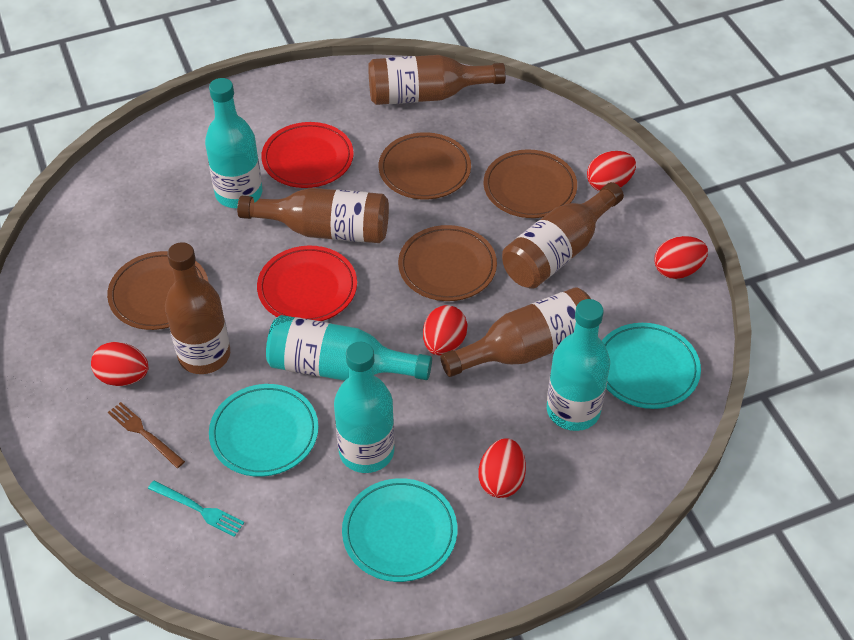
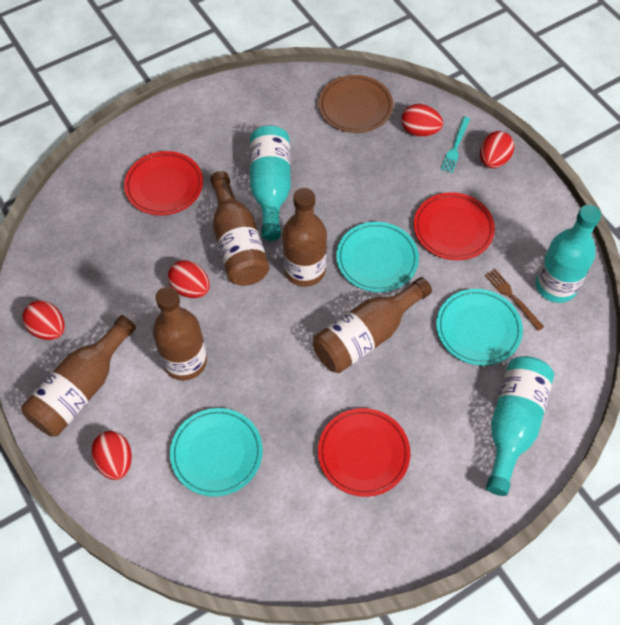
brown plate: 4 -> 1
red plate: 2 -> 3
turquoise bottle: 4 -> 3

